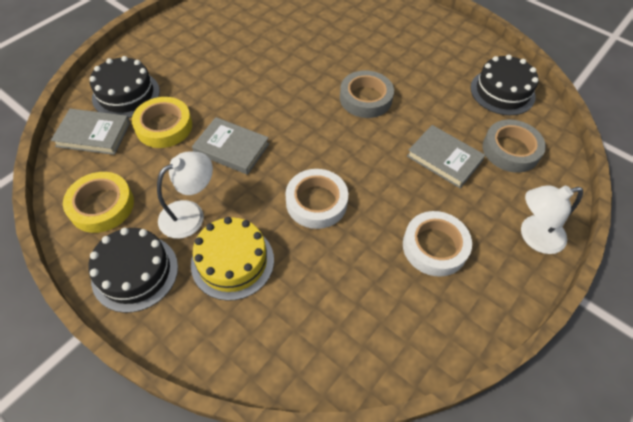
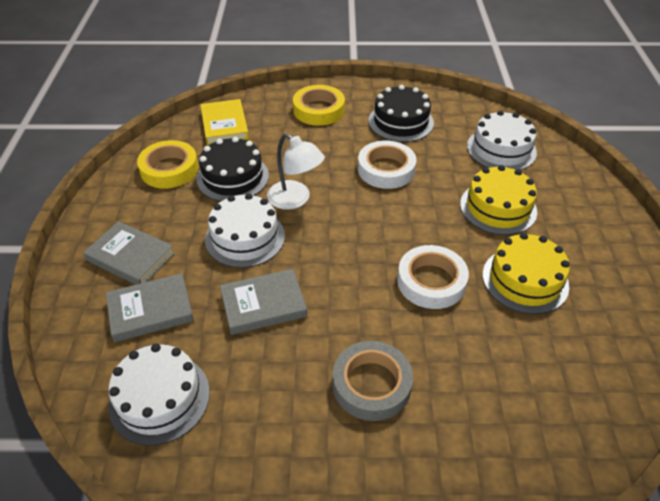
black cake: 3 -> 2
grey tape: 2 -> 1
white cake: 0 -> 3
white lamp: 2 -> 1
yellow book: 0 -> 1
yellow cake: 1 -> 2

